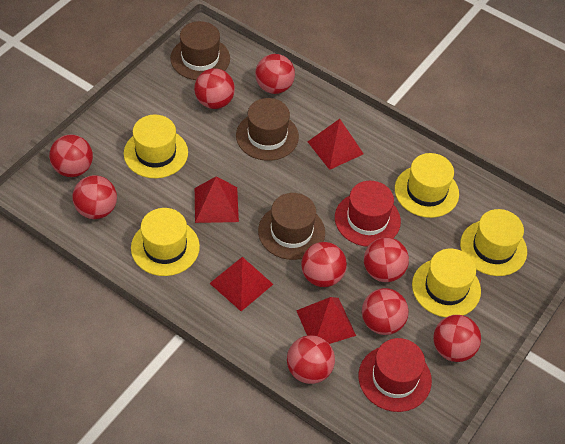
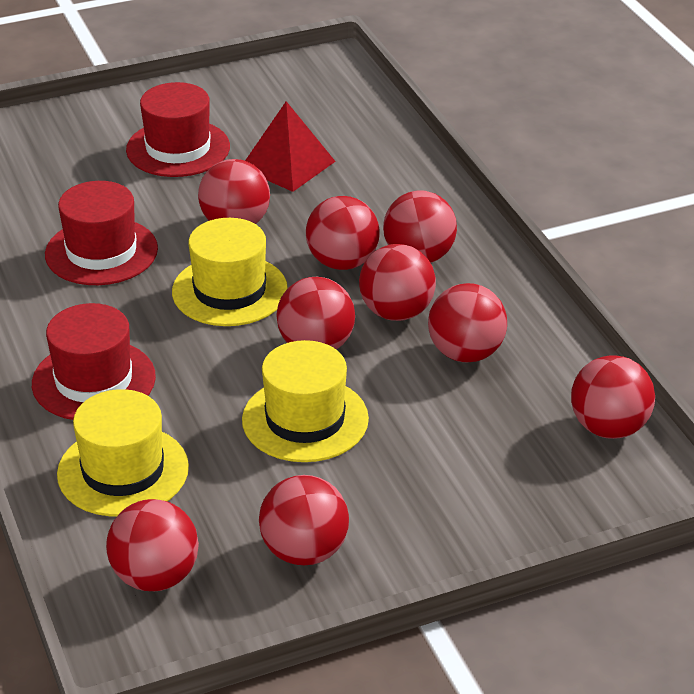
brown hat: 3 -> 0
red hat: 2 -> 3
red pyramid: 4 -> 1
yellow hat: 5 -> 3

